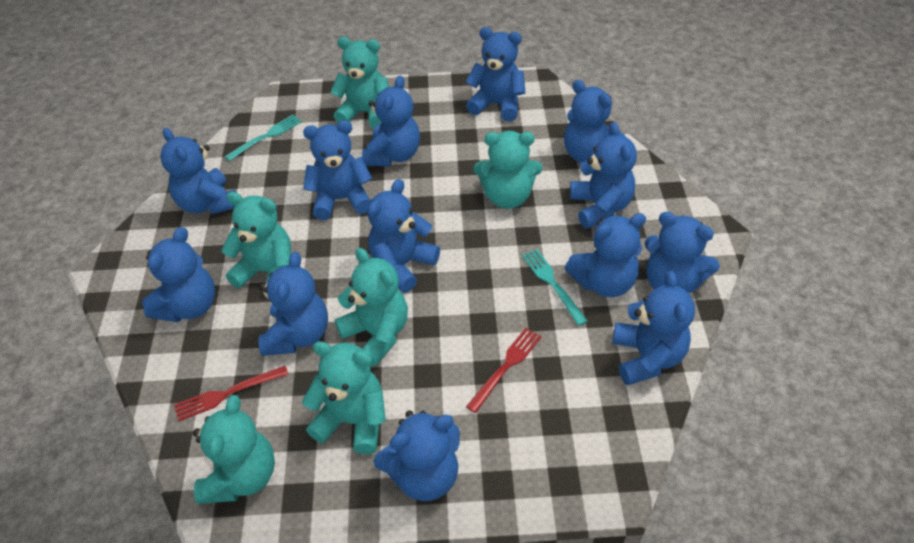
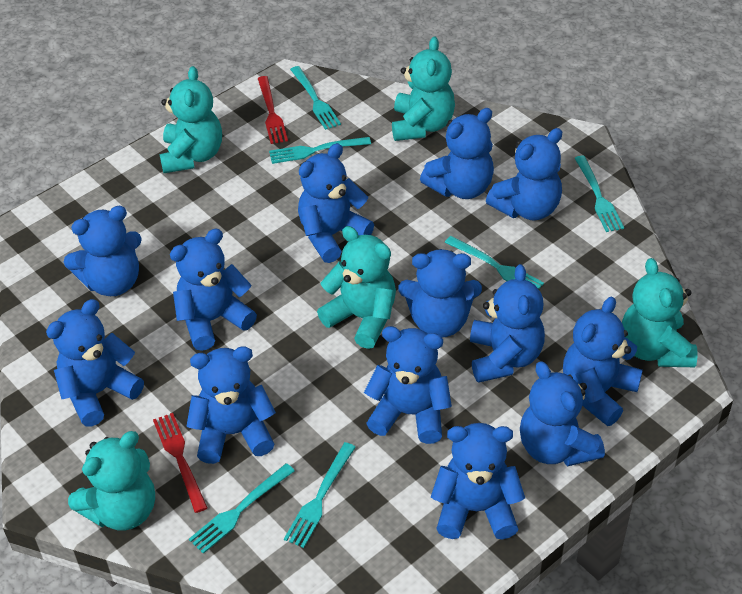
turquoise fork: 2 -> 6
turquoise teddy bear: 6 -> 5

